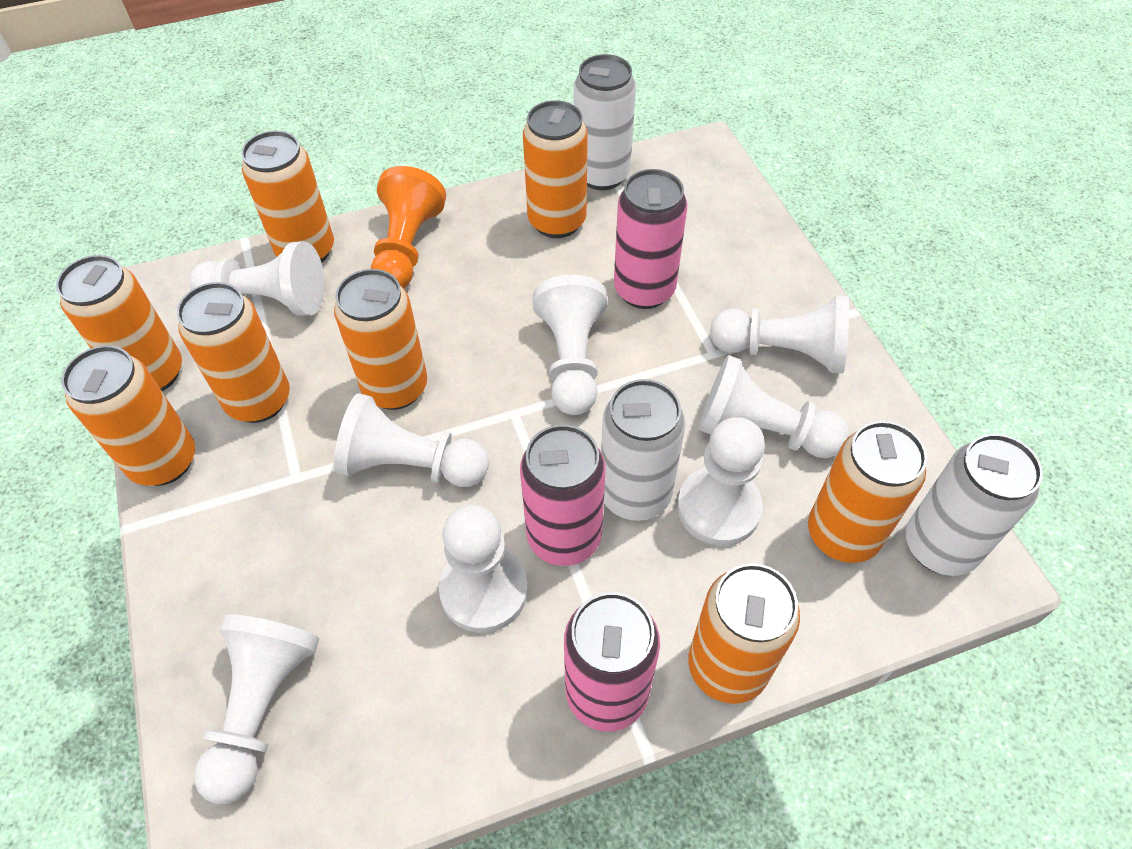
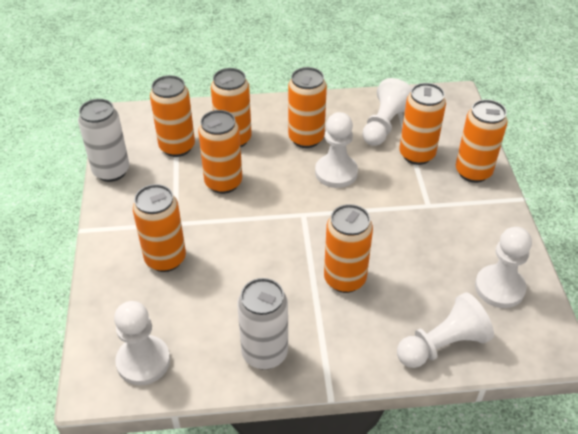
orange pawn: 1 -> 0
pink can: 3 -> 0
white can: 3 -> 2
white pawn: 8 -> 5

